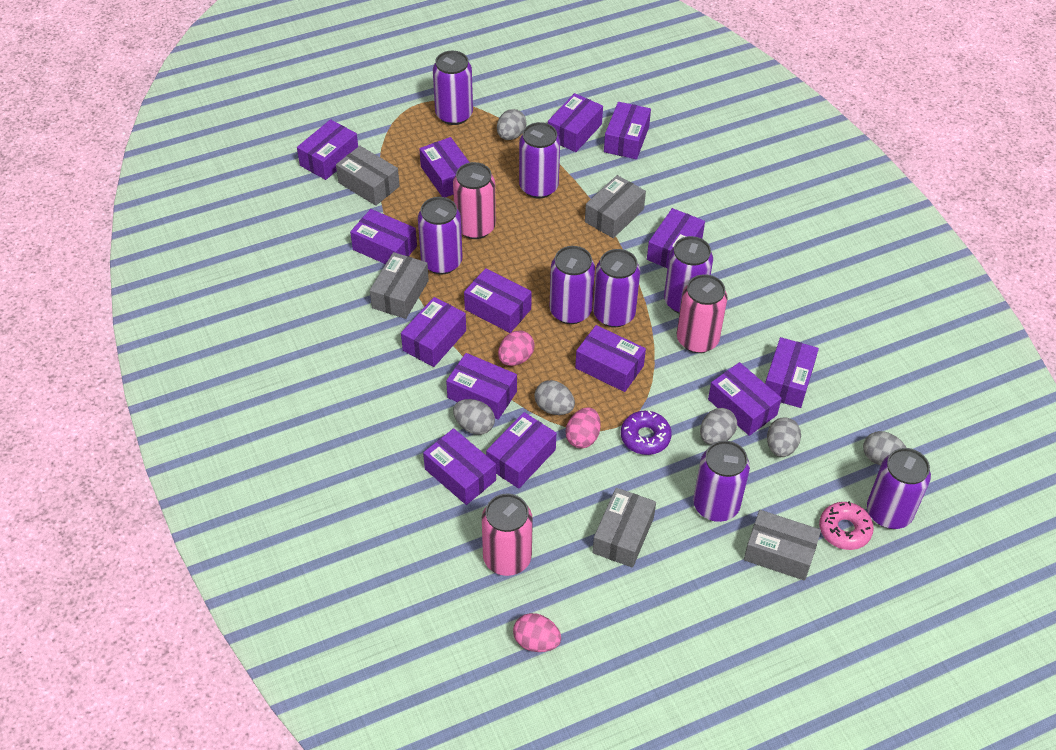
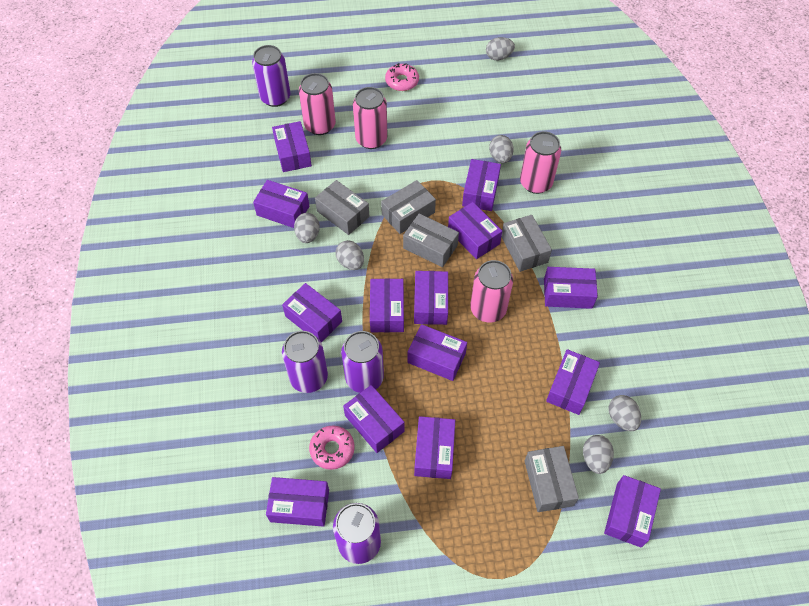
pink can: 3 -> 4
pink donut: 1 -> 2
pink egg: 3 -> 0
purple can: 8 -> 4
purple donut: 1 -> 0

